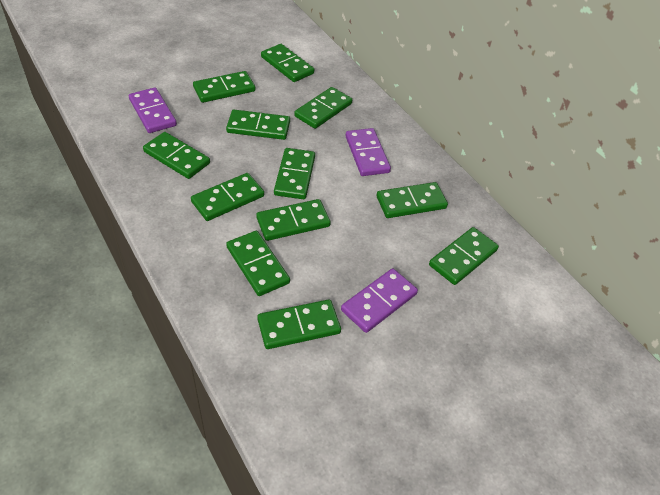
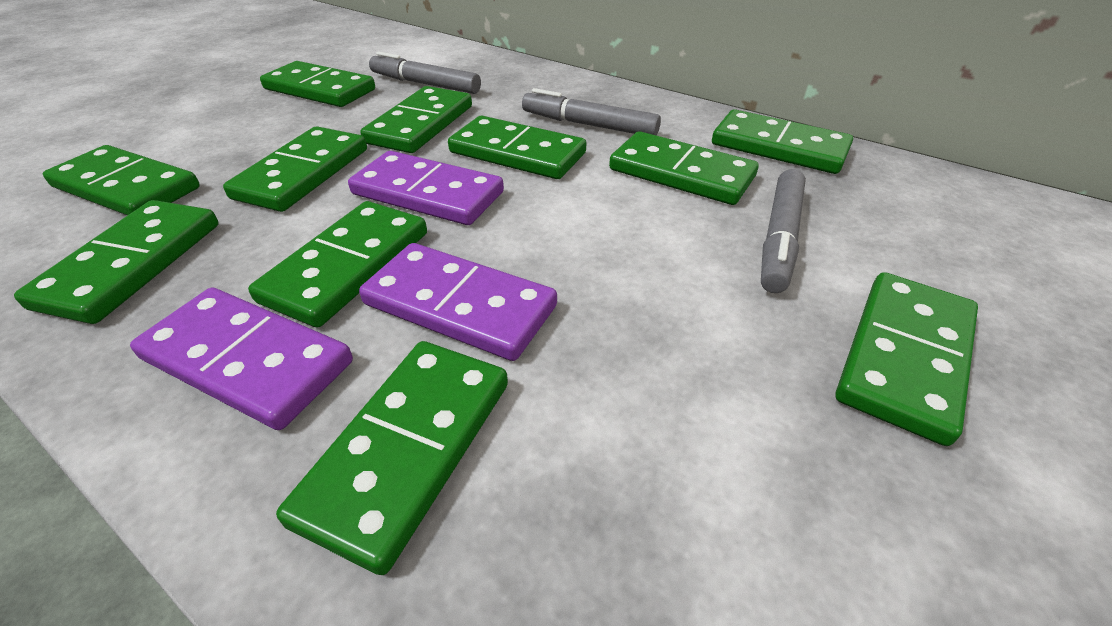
green domino: 12 -> 11
grey marker: 0 -> 3

